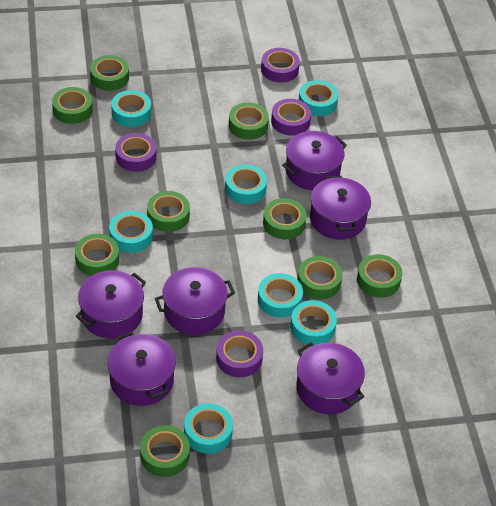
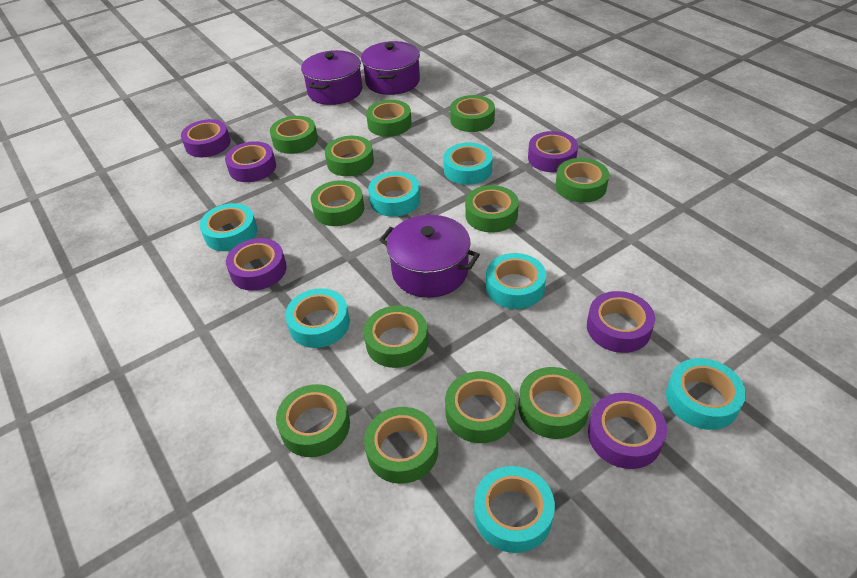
green tape: 9 -> 12
purple pot: 6 -> 3
purple tape: 4 -> 6

